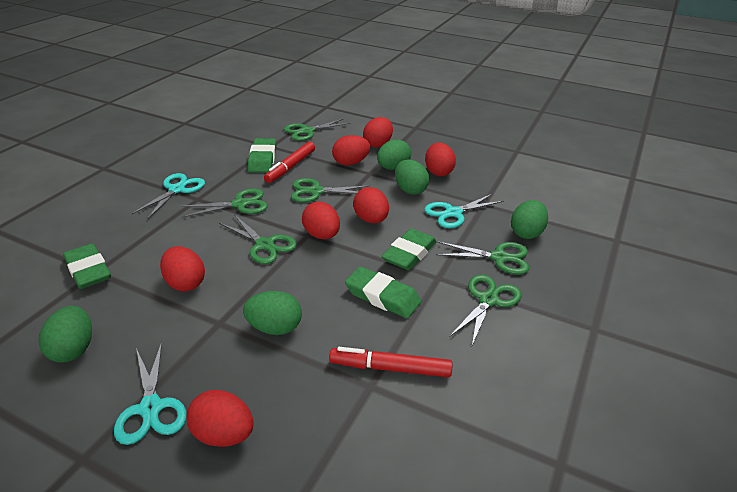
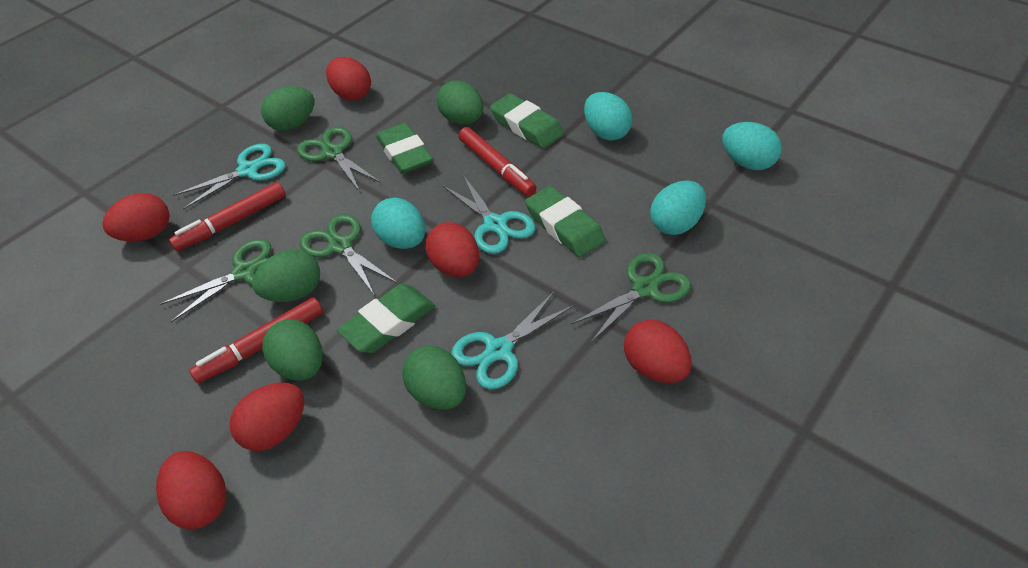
green scissors: 6 -> 4
red egg: 7 -> 6
red marker: 2 -> 3
turquoise egg: 0 -> 4

